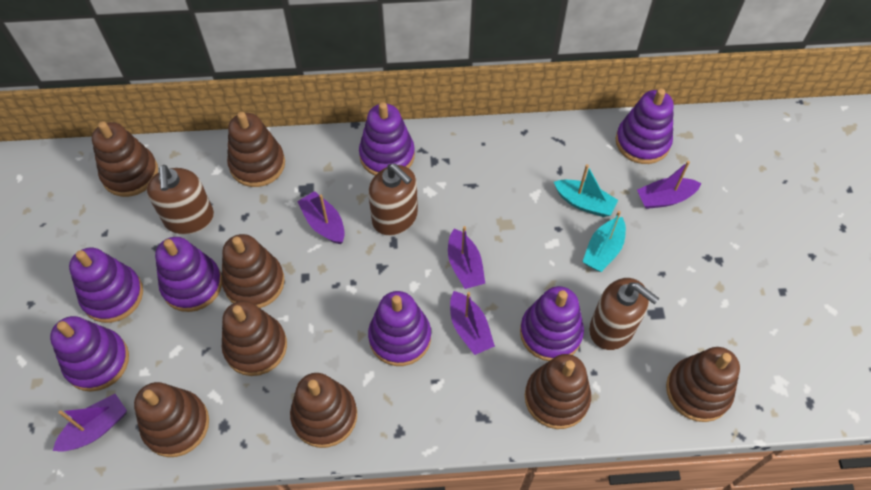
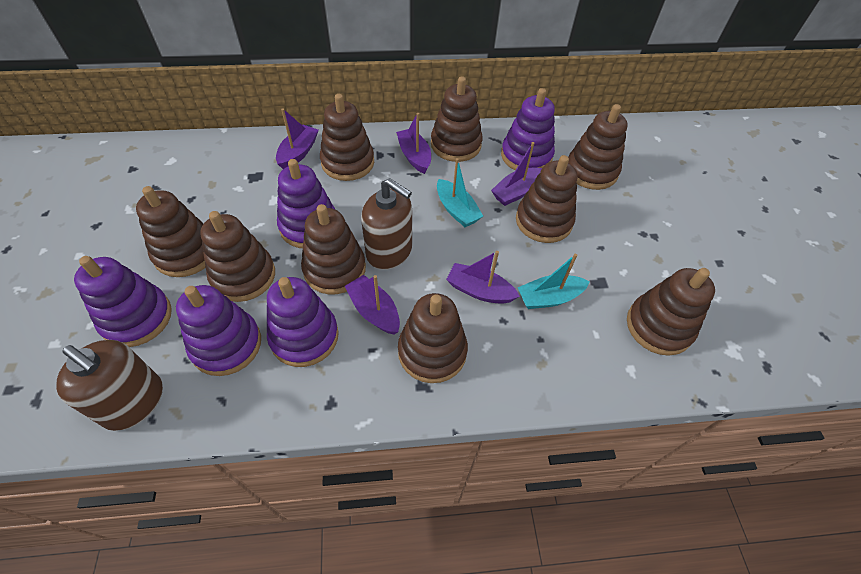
brown soap dispenser: 3 -> 2
brown stacking toy: 8 -> 9
purple stacking toy: 7 -> 5

